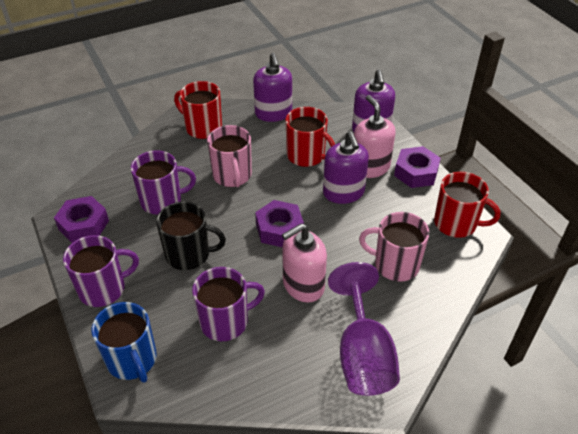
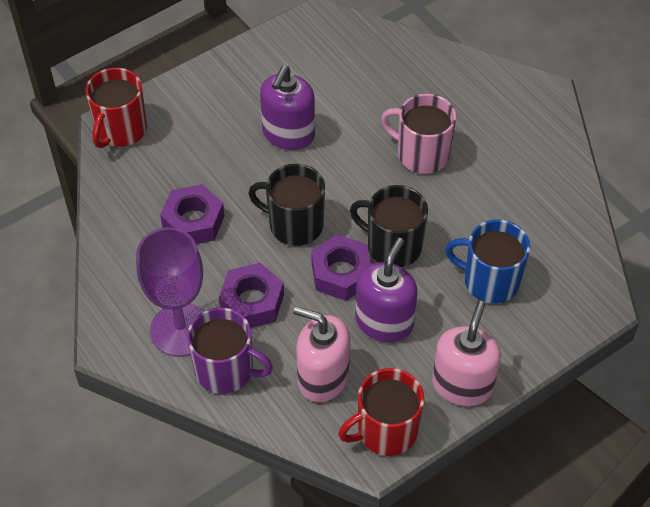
black mug: 1 -> 2
pink mug: 2 -> 1
purple mug: 3 -> 1
purple soap dispenser: 3 -> 2
red mug: 3 -> 2

